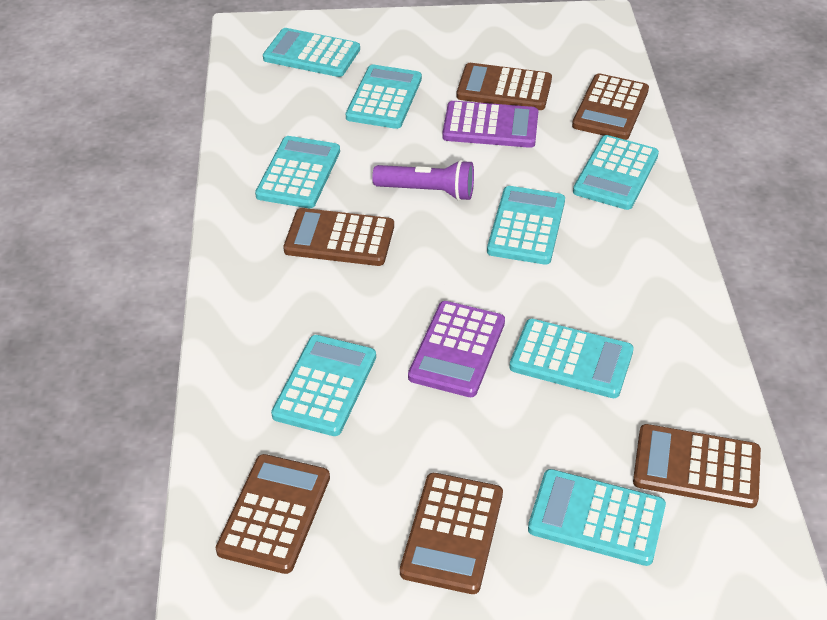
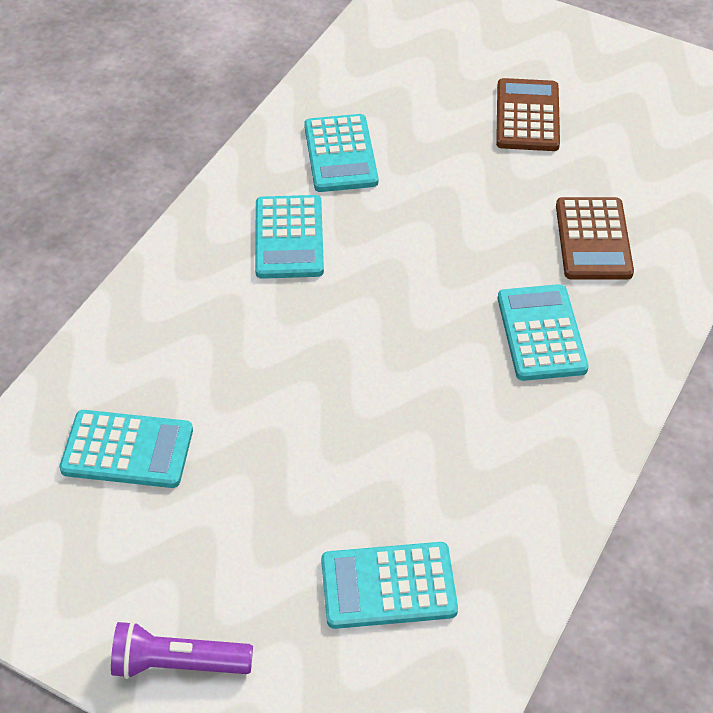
brown calculator: 6 -> 2
purple calculator: 2 -> 0
turquoise calculator: 8 -> 5

